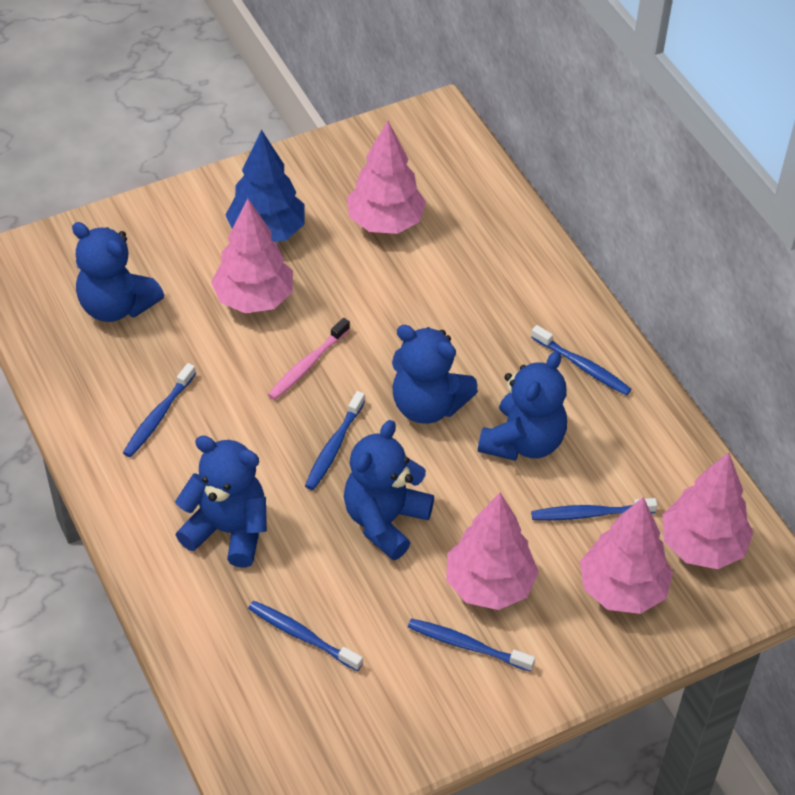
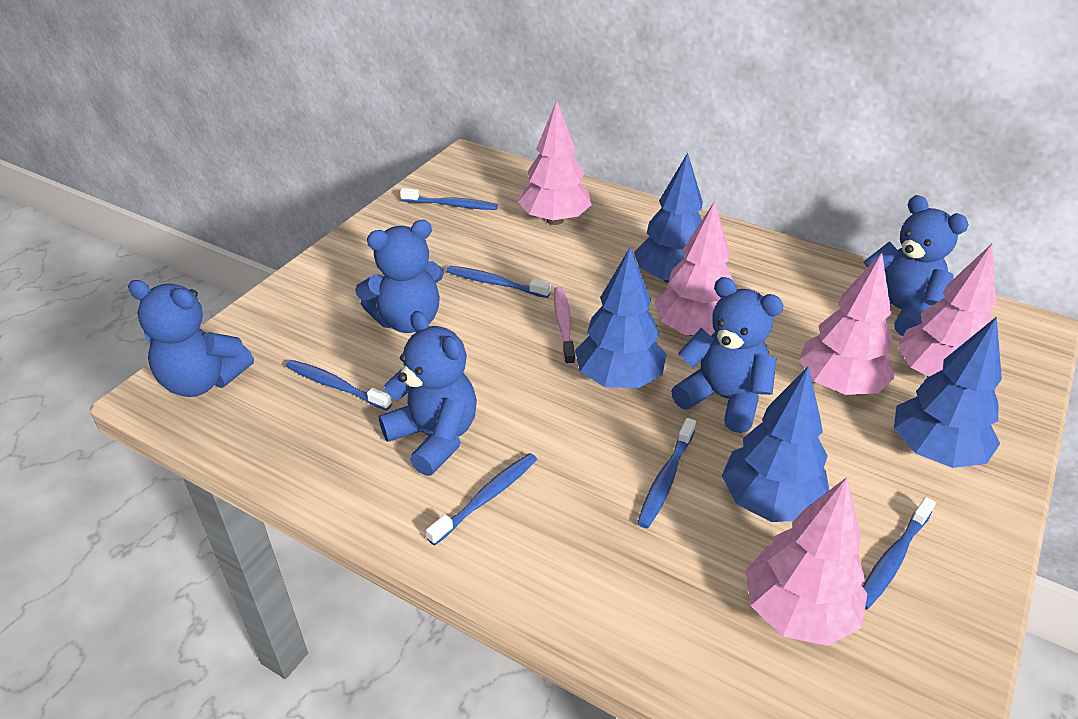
blue tree: 1 -> 4

